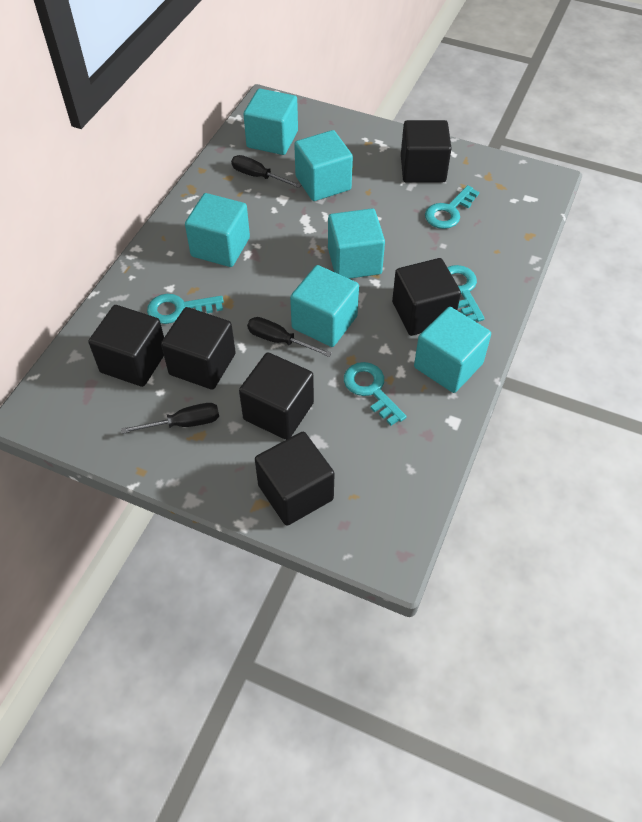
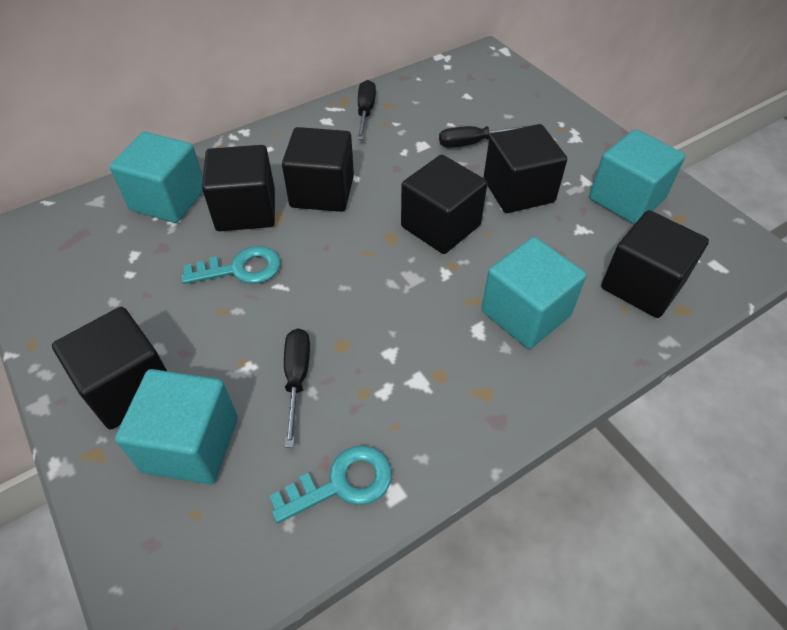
turquoise cube: 6 -> 4
turquoise key: 4 -> 2

